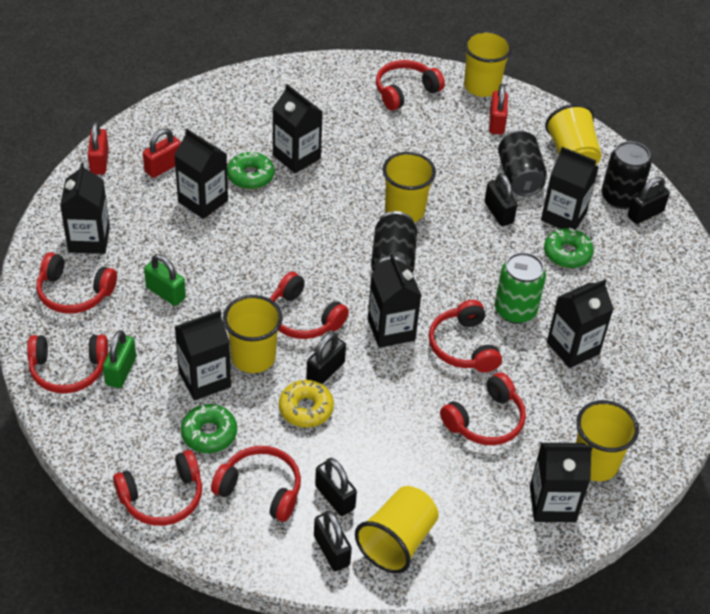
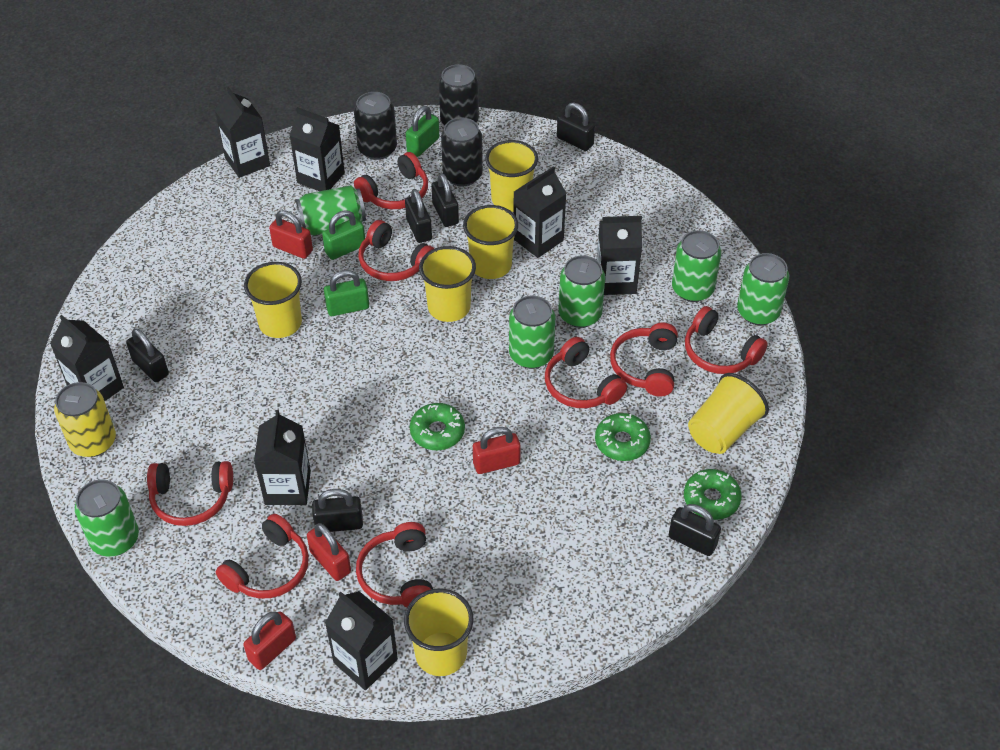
black carton: 8 -> 7
black padlock: 5 -> 6
green can: 1 -> 6
green padlock: 2 -> 3
red padlock: 3 -> 4
yellow can: 0 -> 1
yellow donut: 1 -> 0

